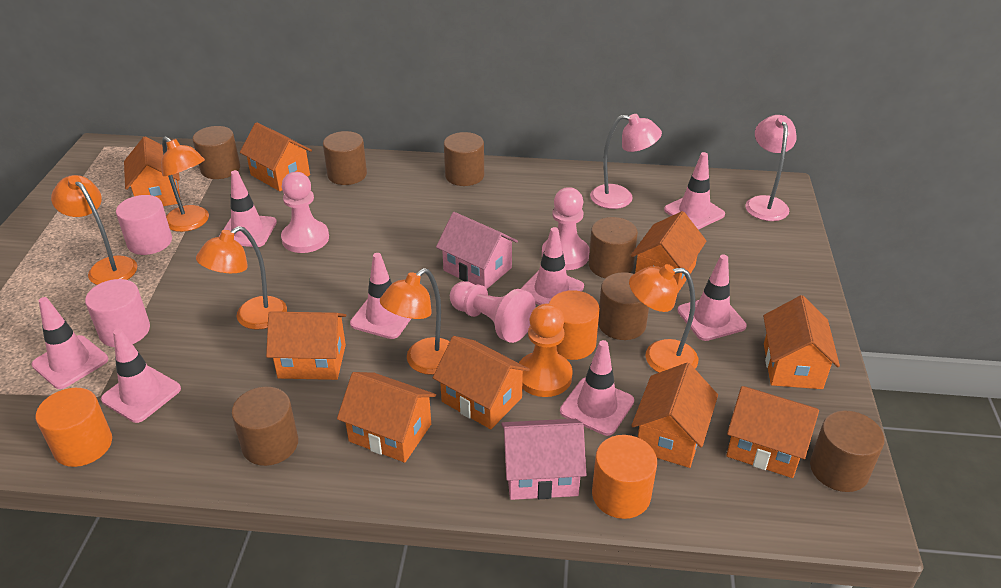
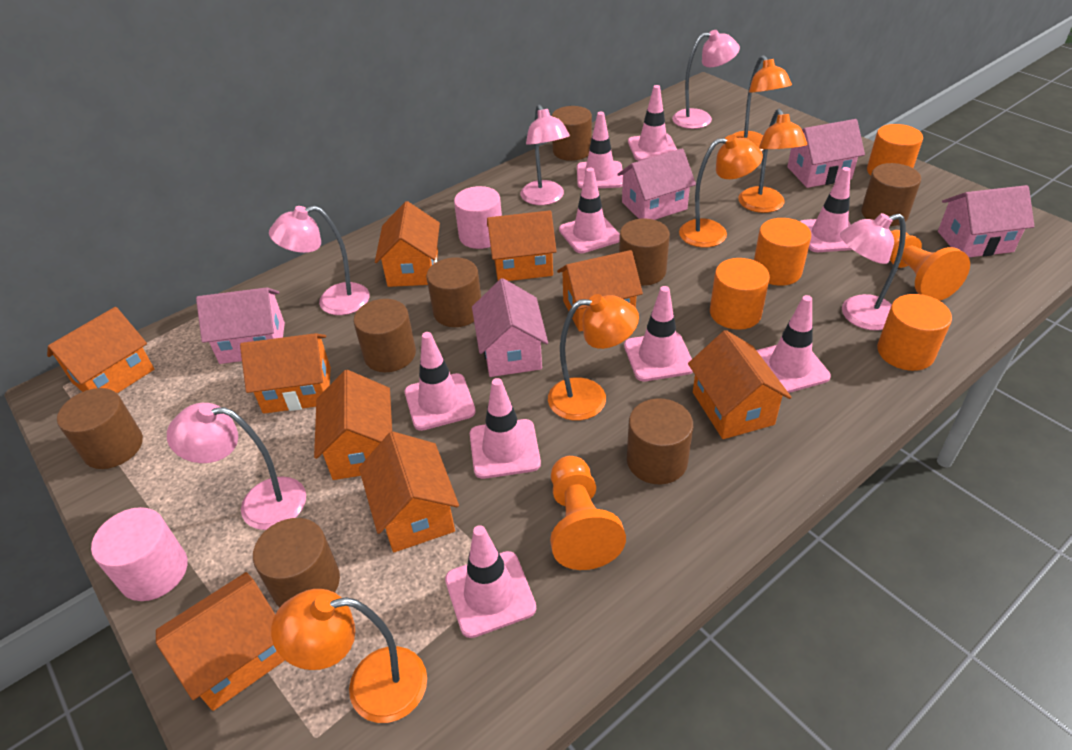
brown cylinder: 7 -> 8
orange cylinder: 3 -> 4
orange pawn: 1 -> 2
pink house: 2 -> 5
pink lamp: 2 -> 5
pink pawn: 3 -> 0
pink traffic cone: 8 -> 9

